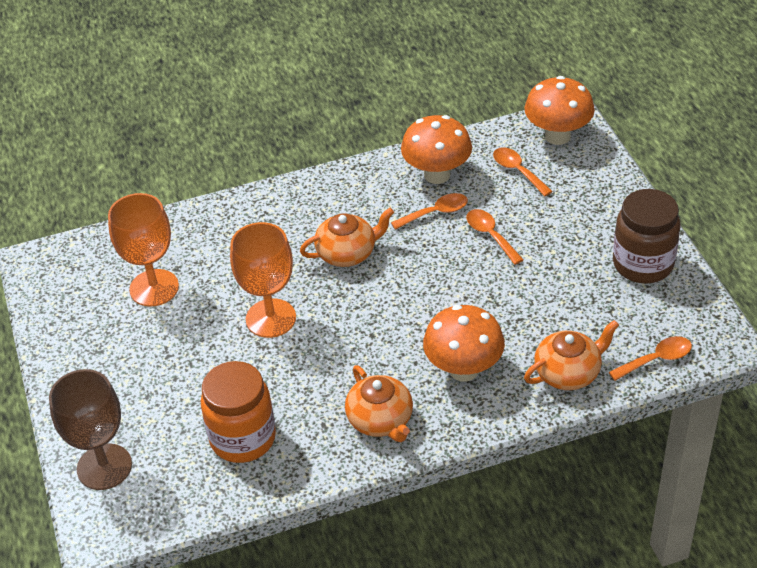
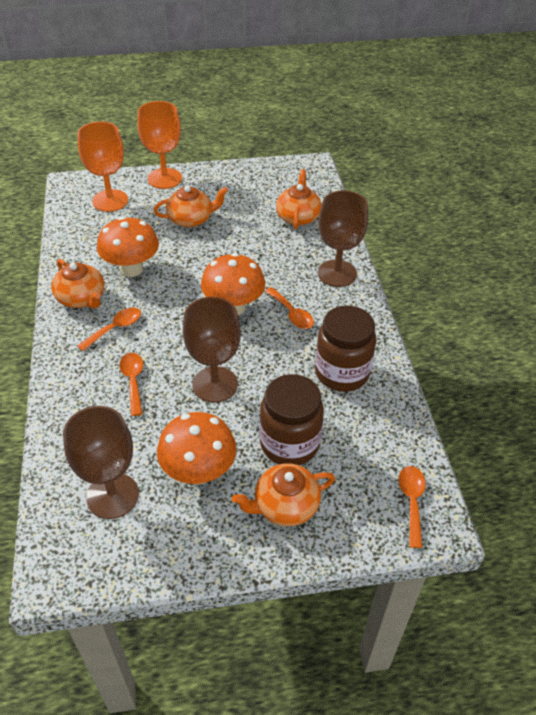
brown goblet: 1 -> 3
brown jar: 1 -> 2
orange jar: 1 -> 0
orange teapot: 3 -> 4

